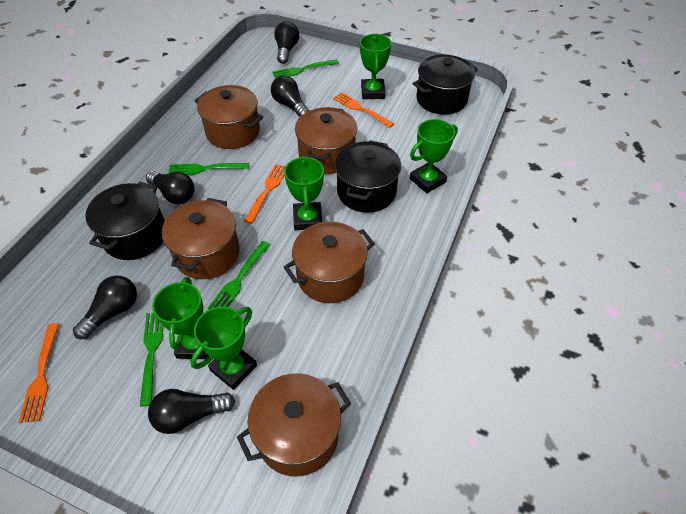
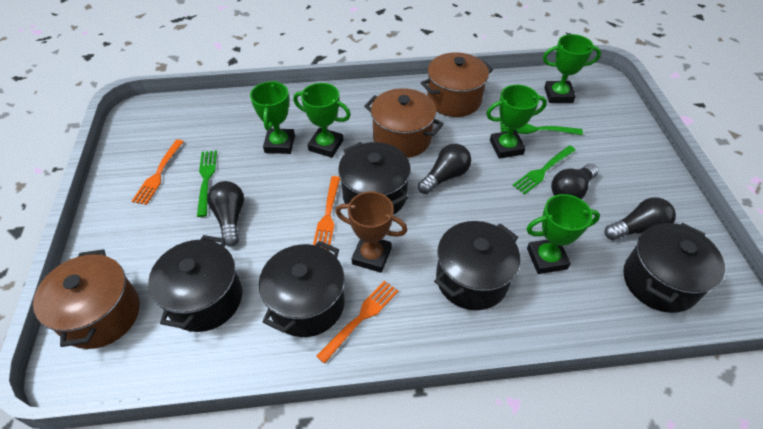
black light bulb: 5 -> 4
black pot: 3 -> 5
brown pot: 5 -> 3
brown trophy: 0 -> 1
green fork: 4 -> 3

